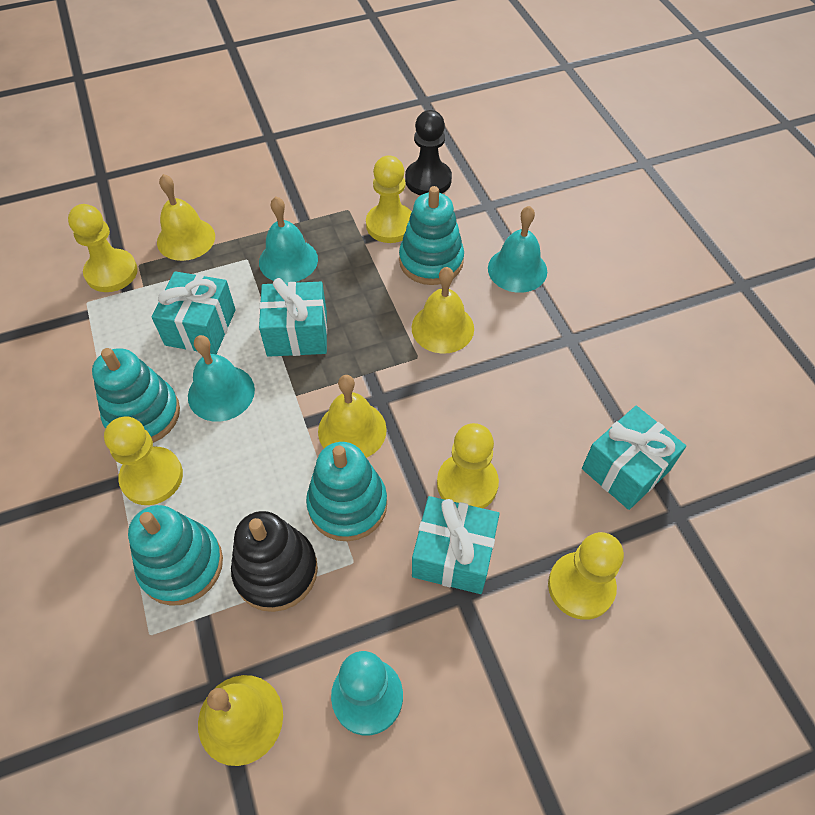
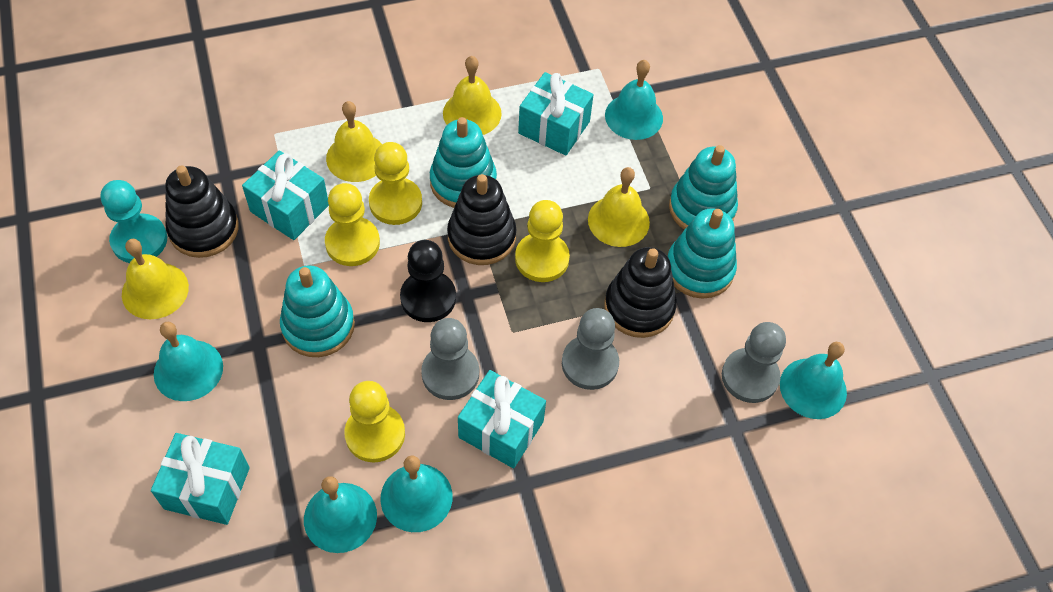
black stacking toy: 1 -> 3
grey pawn: 0 -> 3
turquoise bell: 3 -> 5
yellow pawn: 5 -> 4

